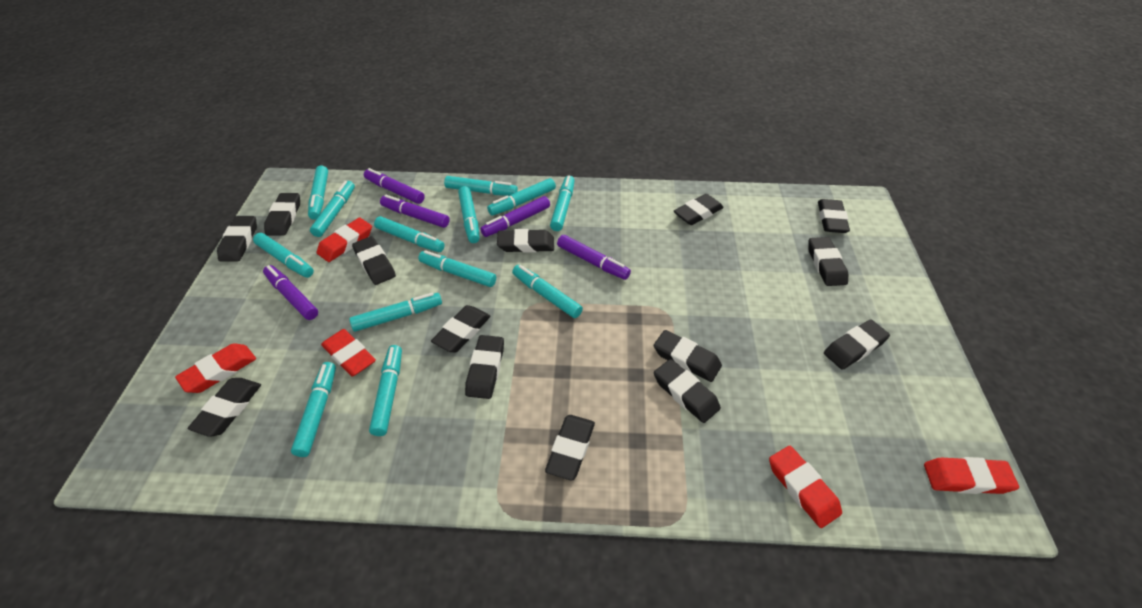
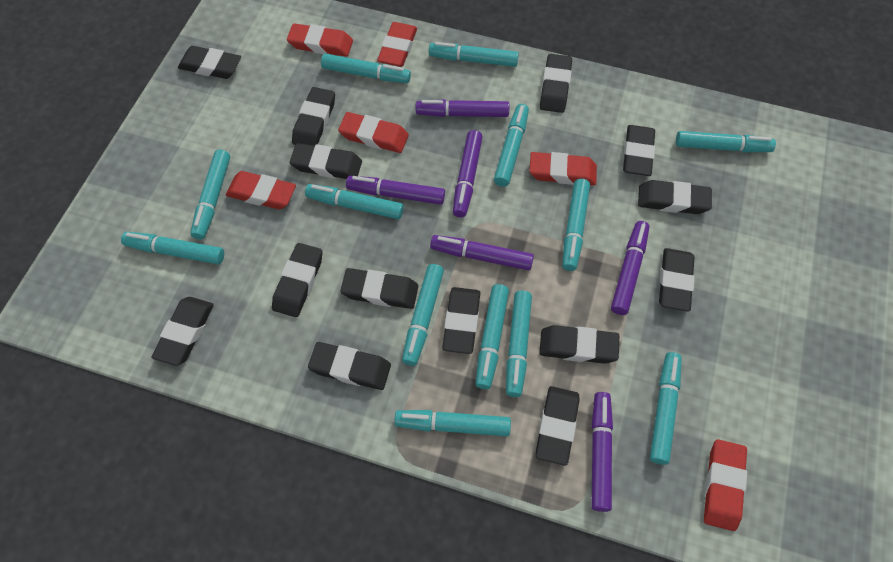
purple marker: 5 -> 6
red eraser: 5 -> 6

